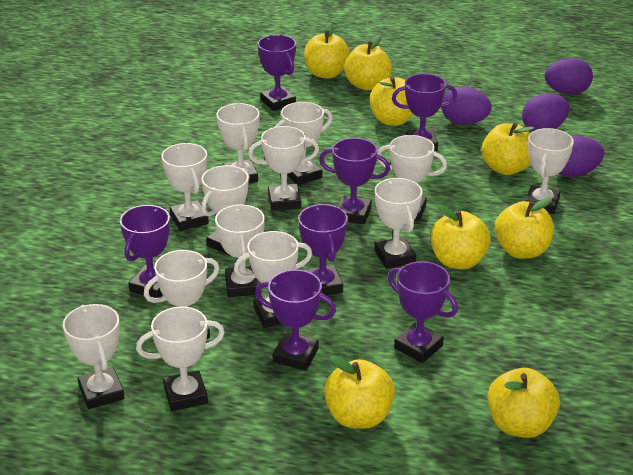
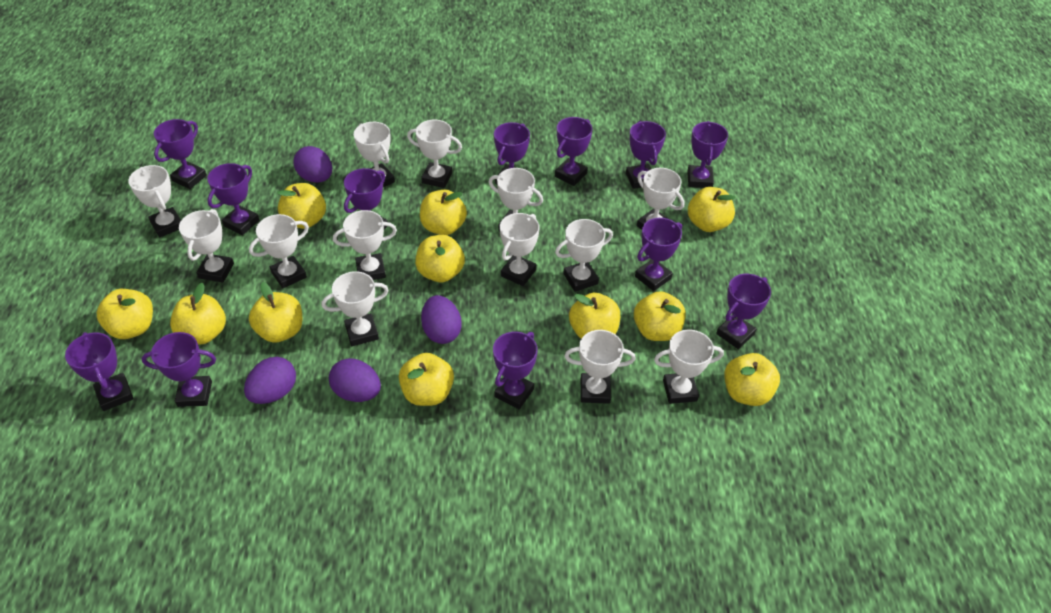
purple trophy: 7 -> 12
yellow apple: 8 -> 11

